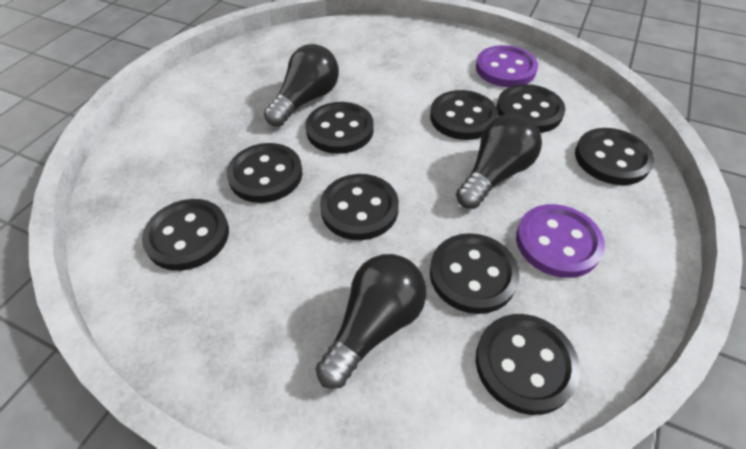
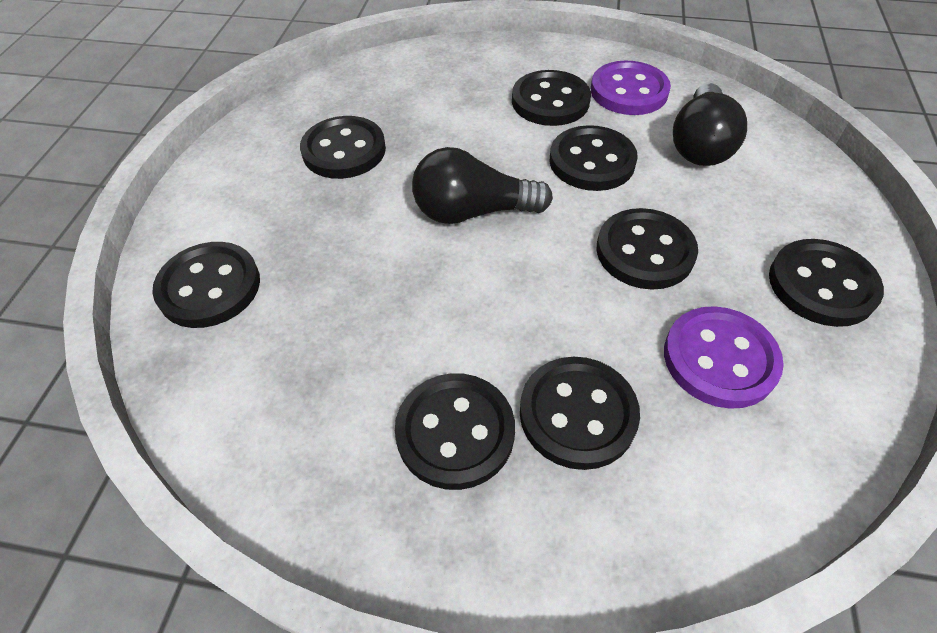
black button: 9 -> 8
black light bulb: 3 -> 2

